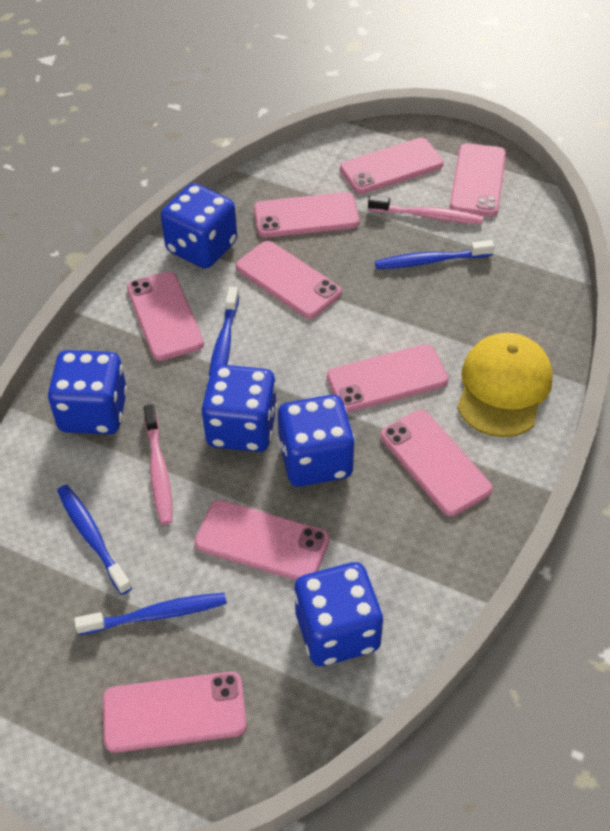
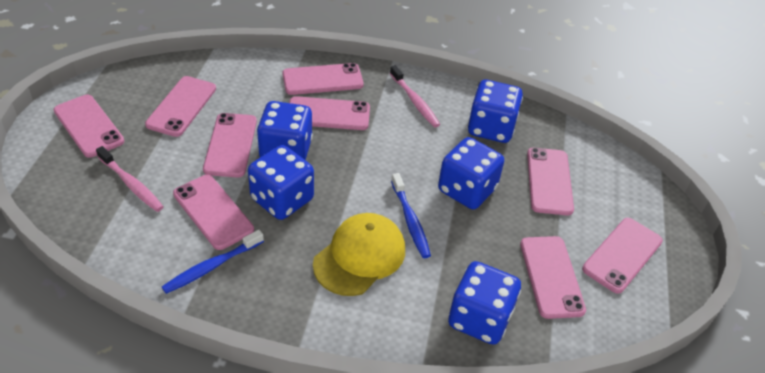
blue toothbrush: 4 -> 2

